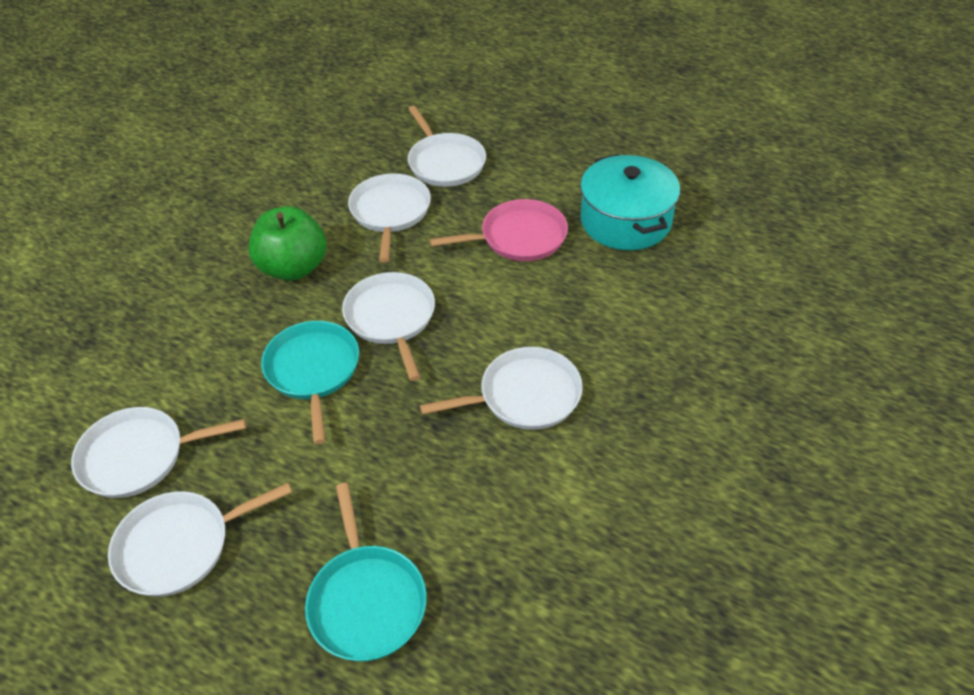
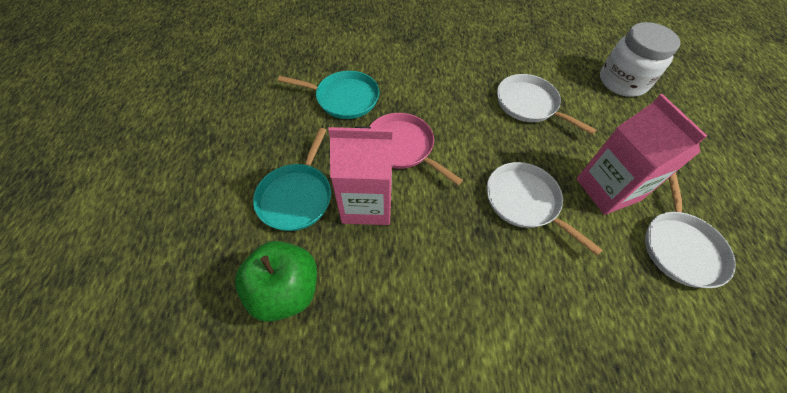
pink carton: 0 -> 2
turquoise pot: 1 -> 0
white jar: 0 -> 1
white pan: 6 -> 3

